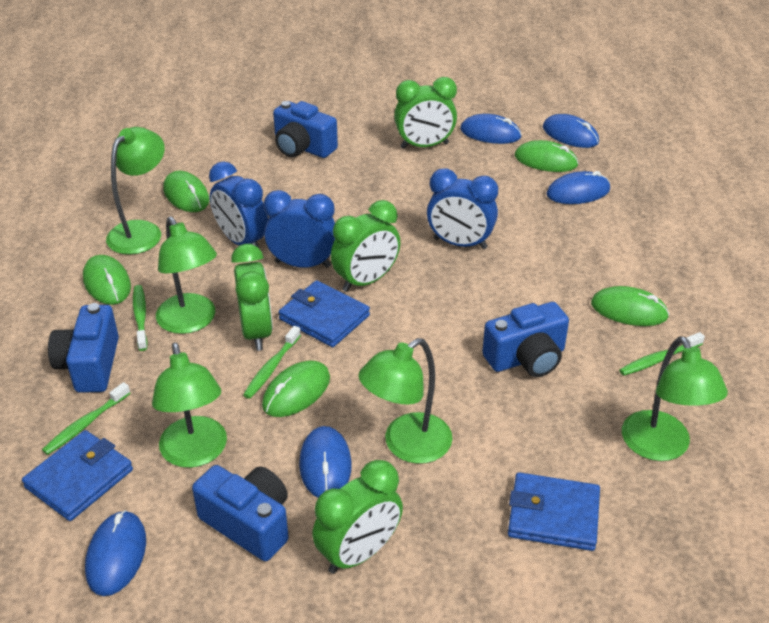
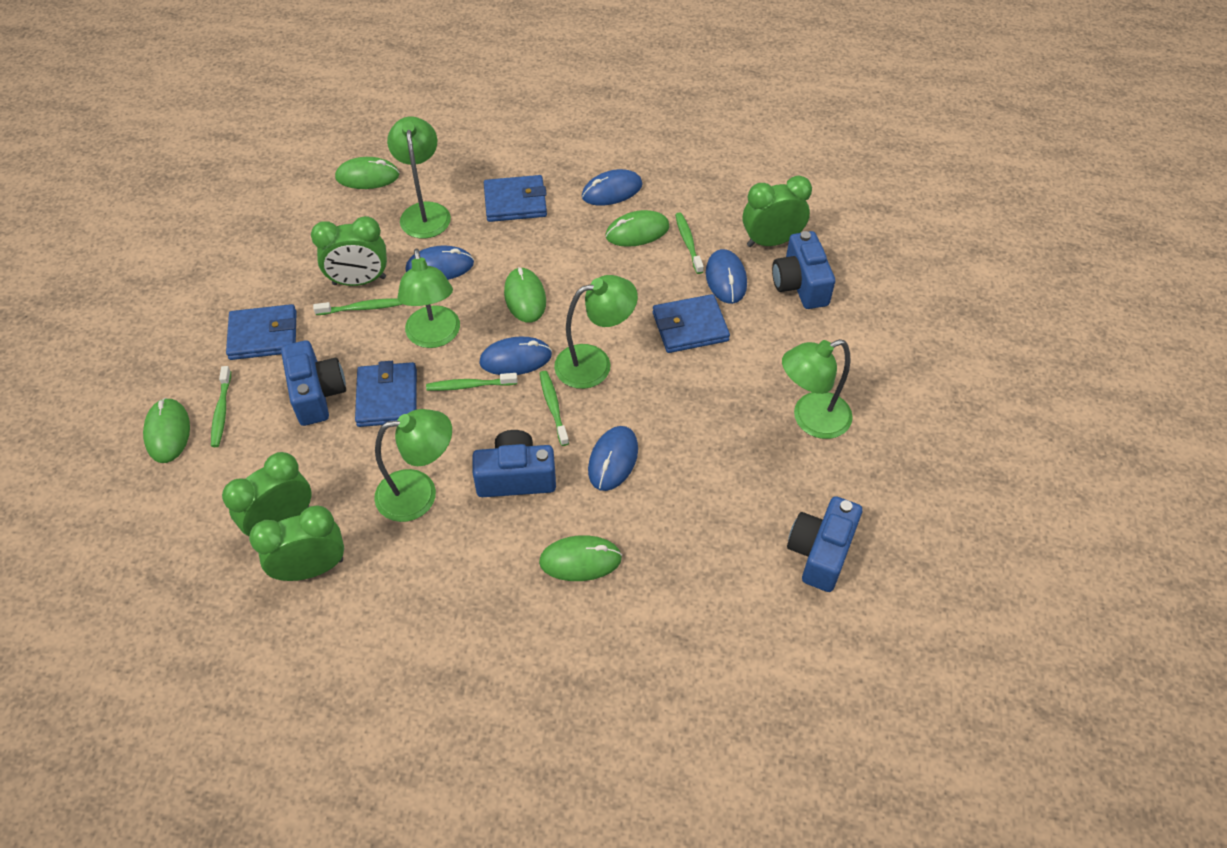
blue clock: 3 -> 0
blue wallet: 3 -> 4
green toothbrush: 4 -> 5

